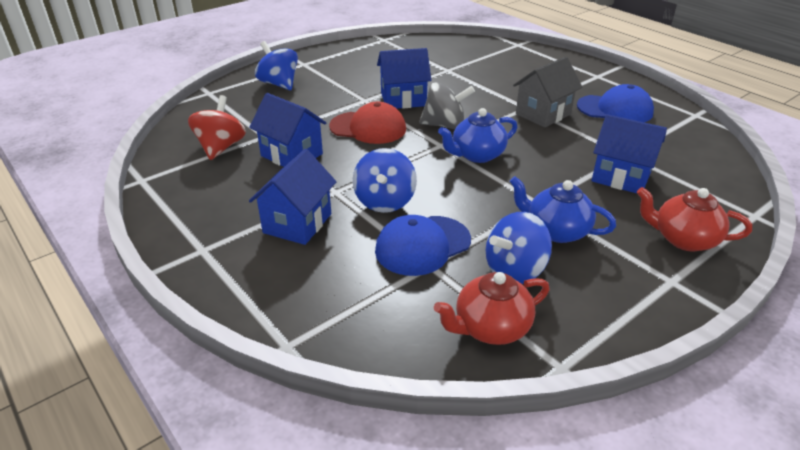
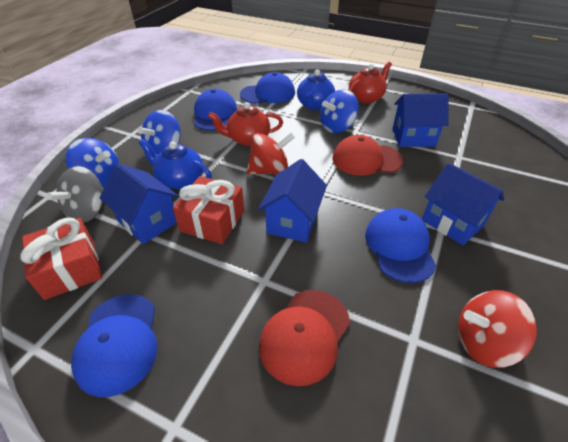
blue cap: 2 -> 4
grey house: 1 -> 0
red cap: 1 -> 2
red gift: 0 -> 2
red spinning top: 1 -> 2

